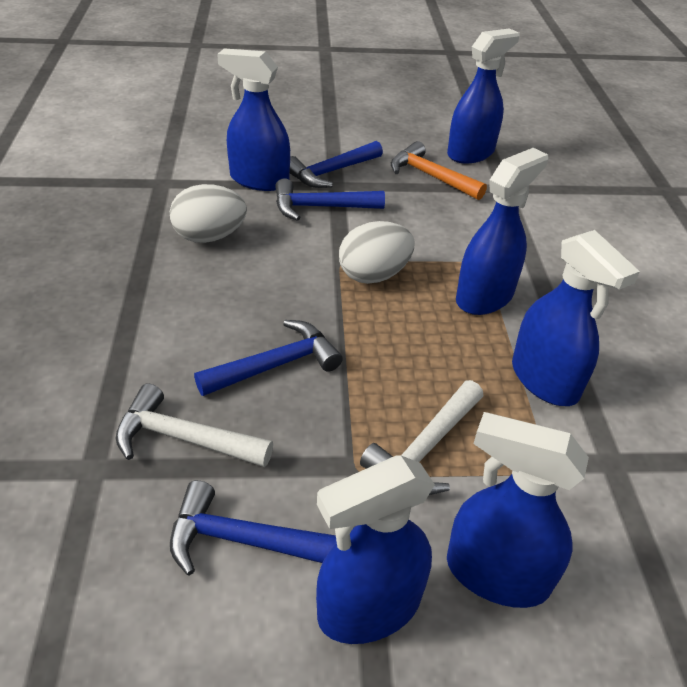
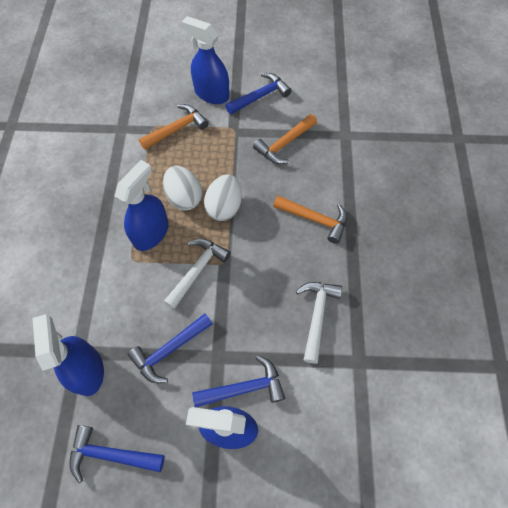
blue spray bottle: 6 -> 4
orange hammer: 1 -> 3

